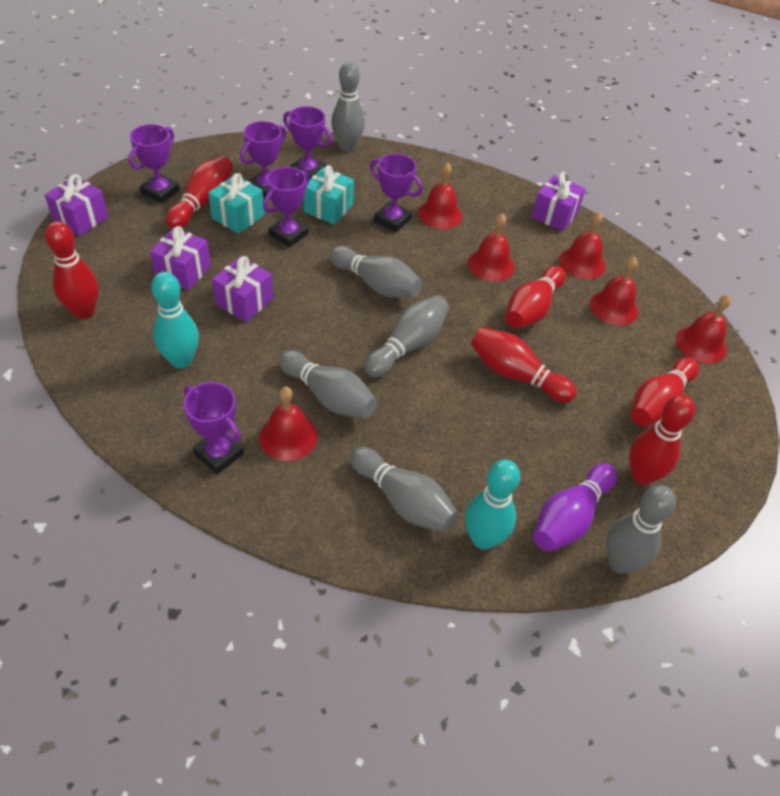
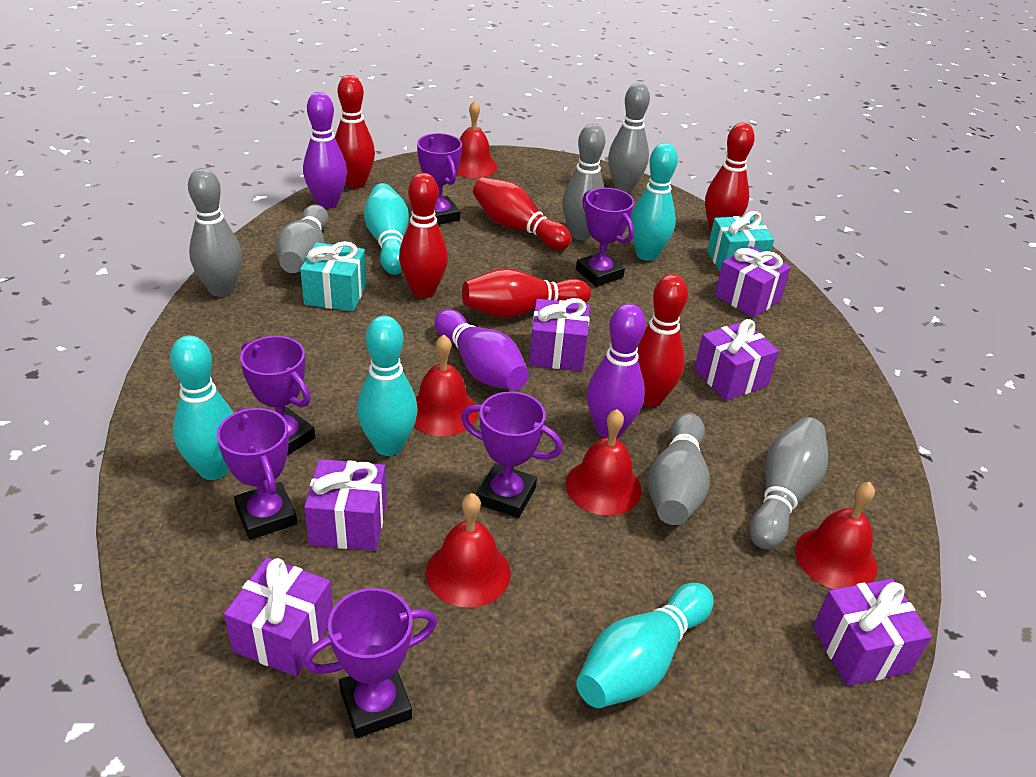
purple bowling pin: 1 -> 3
purple gift: 4 -> 6
red bell: 6 -> 5
turquoise bowling pin: 2 -> 5

